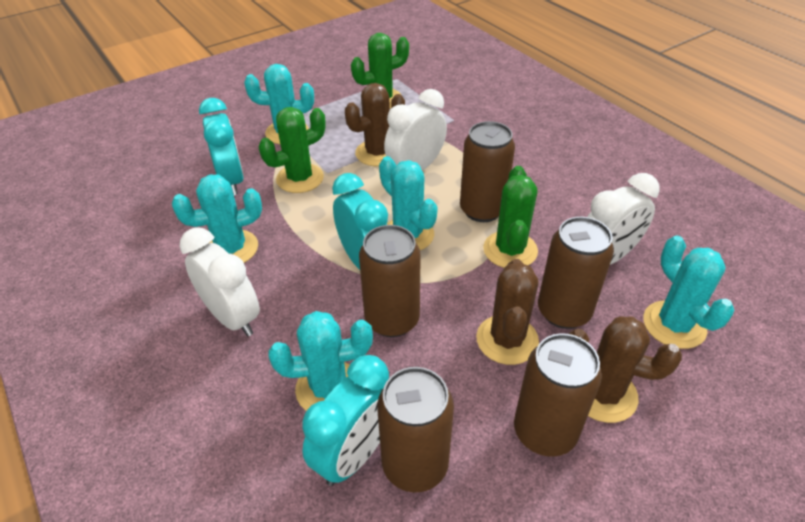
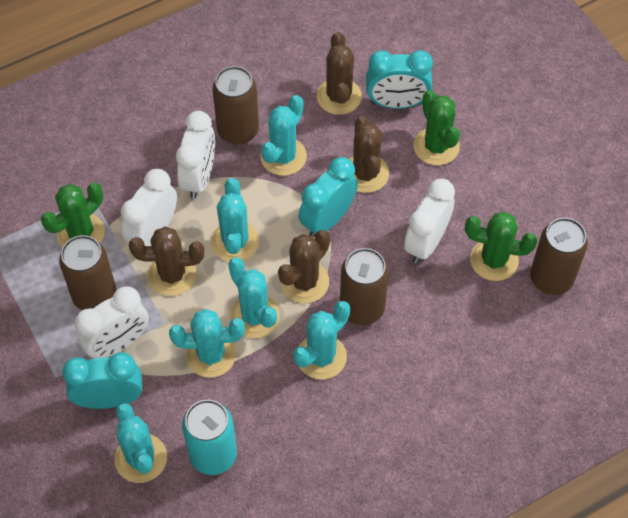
brown cactus: 3 -> 4
brown can: 5 -> 4
turquoise cactus: 5 -> 6
turquoise can: 0 -> 1
white clock: 3 -> 4

